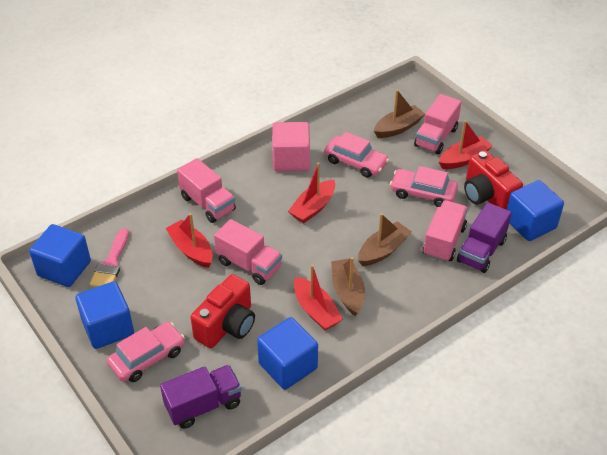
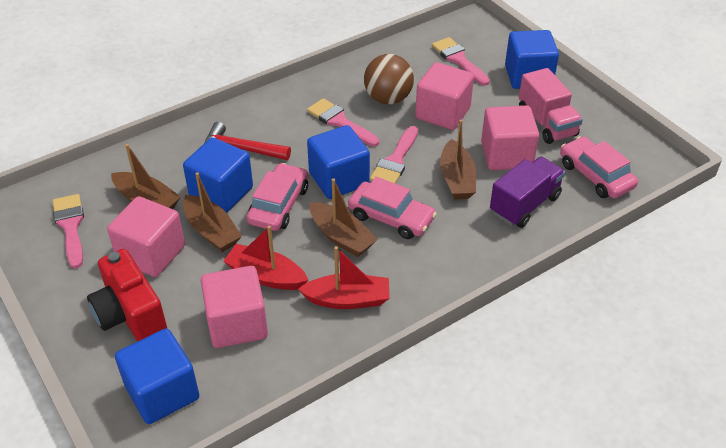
brown ball: 0 -> 1
brown boat: 3 -> 4
pink brush: 1 -> 4
pink cube: 1 -> 4
pink truck: 4 -> 1
purple truck: 2 -> 1
red boat: 4 -> 2
red camera: 2 -> 1
red hammer: 0 -> 1

